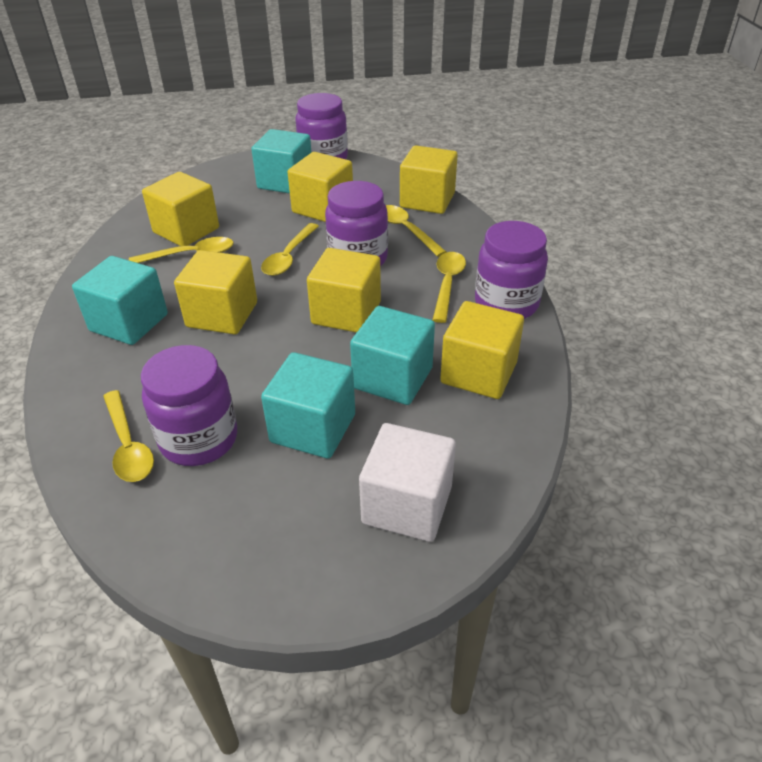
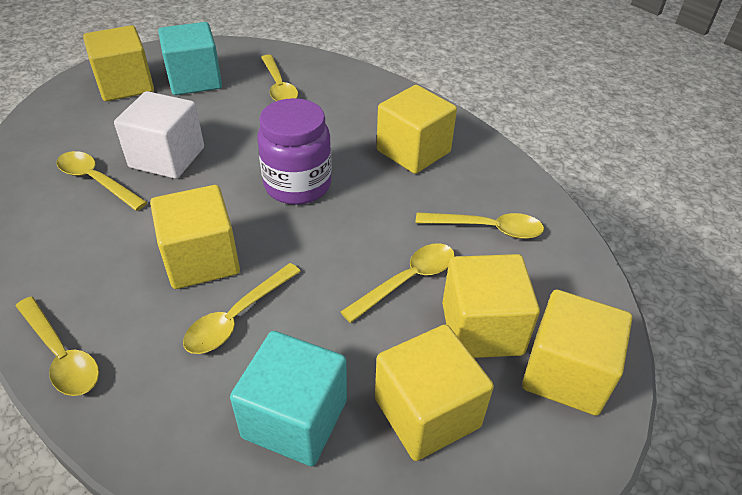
purple jar: 4 -> 1
turquoise cube: 4 -> 2
yellow spoon: 5 -> 6

